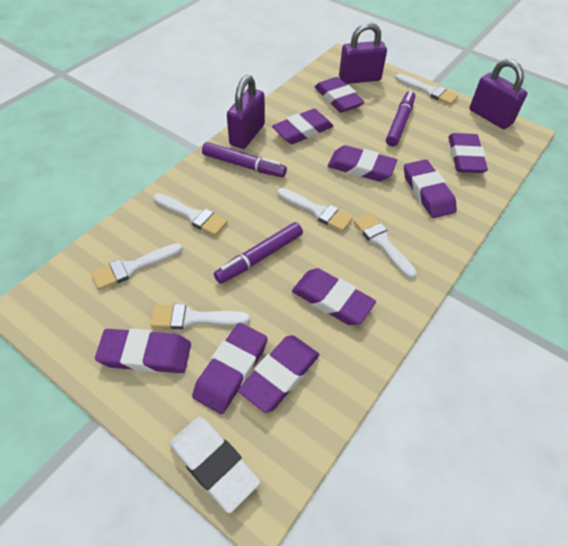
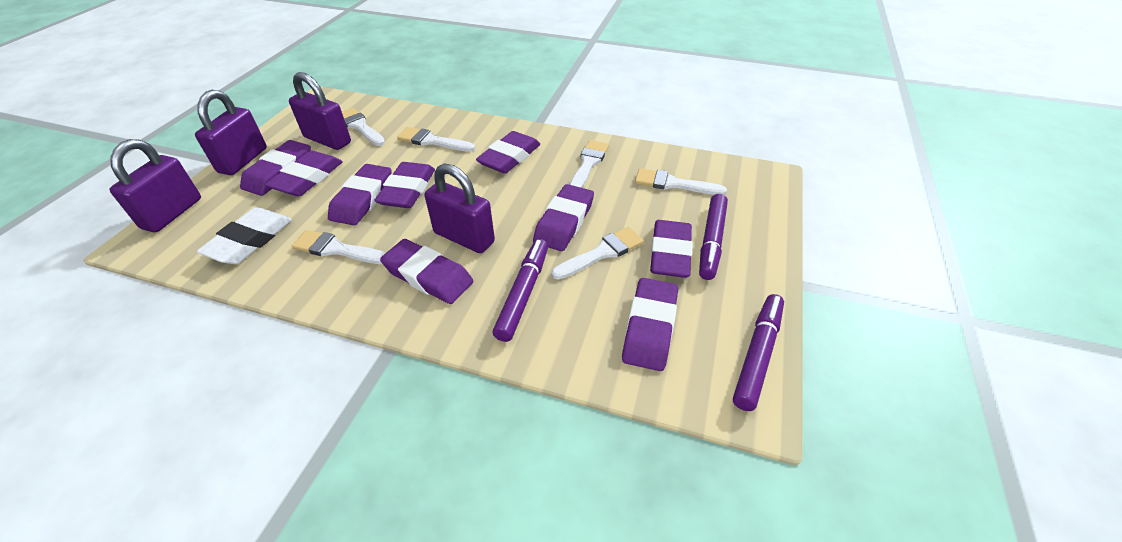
purple padlock: 3 -> 4

